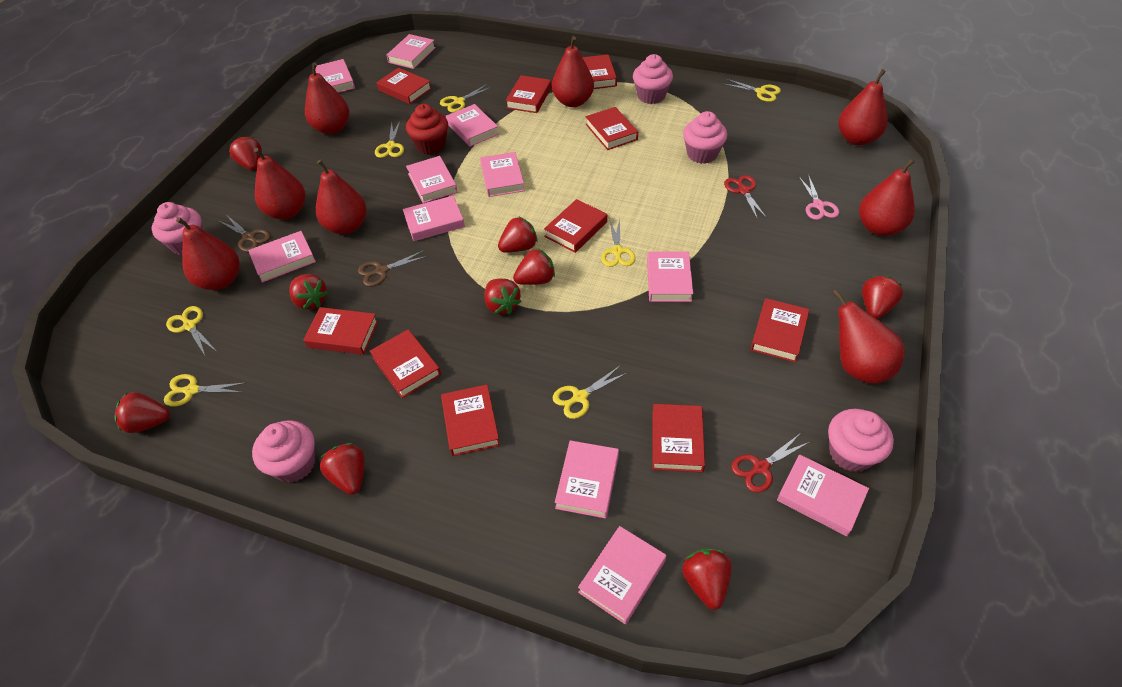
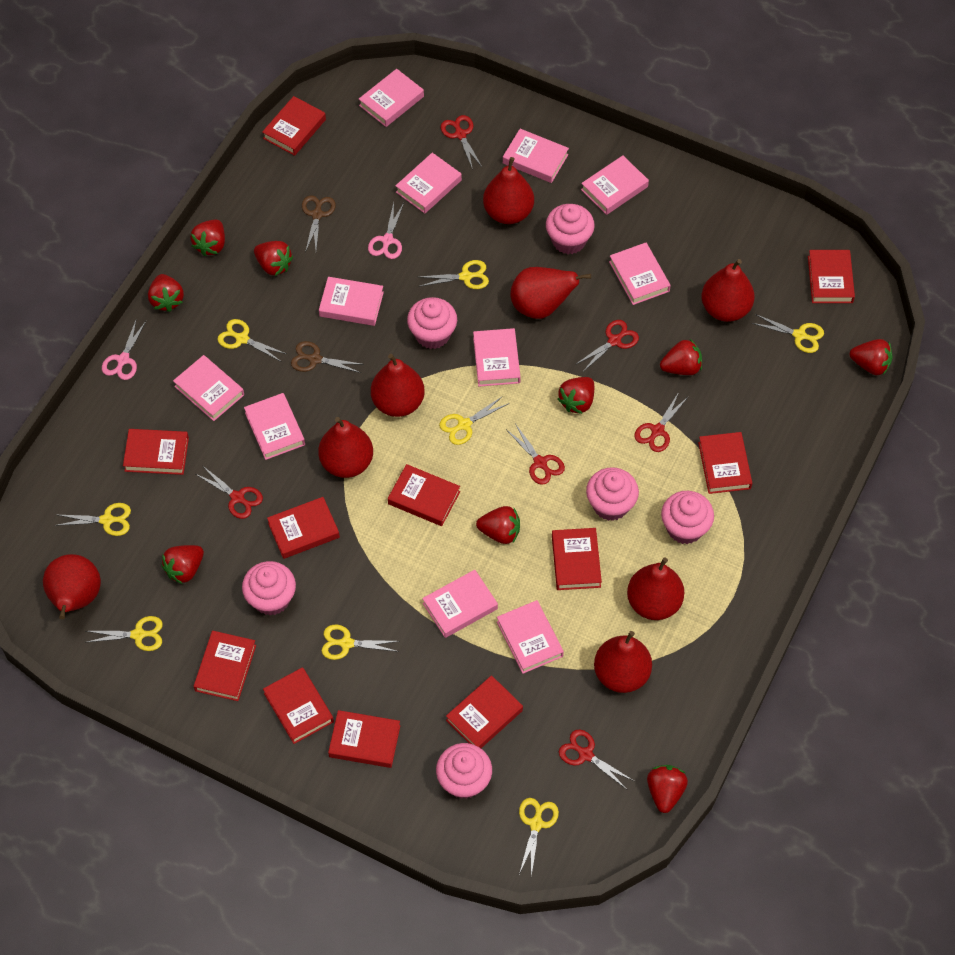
pink cupcake: 5 -> 6
pink scissors: 1 -> 2
red book: 10 -> 11
red cupcake: 1 -> 0
red scissors: 2 -> 6
yellow scissors: 7 -> 8

